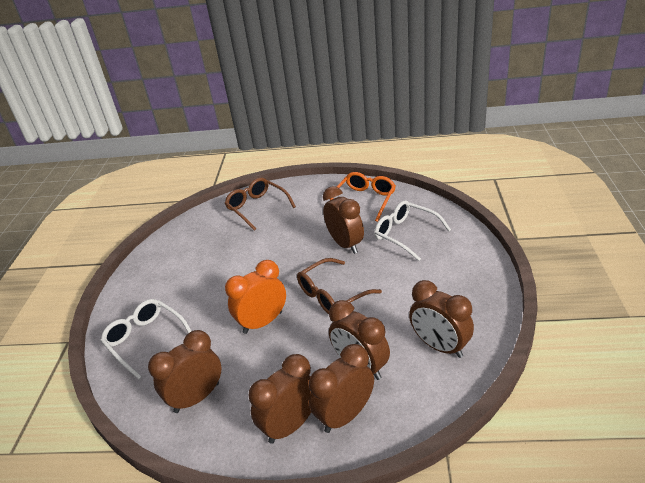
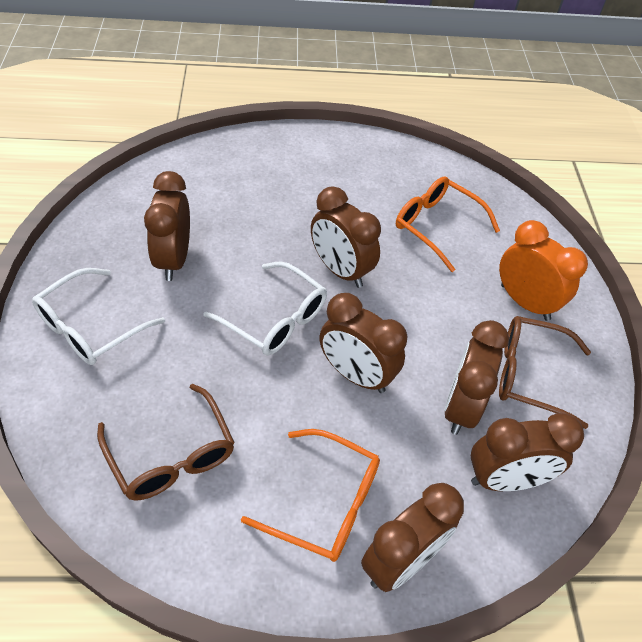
orange glasses: 1 -> 2

